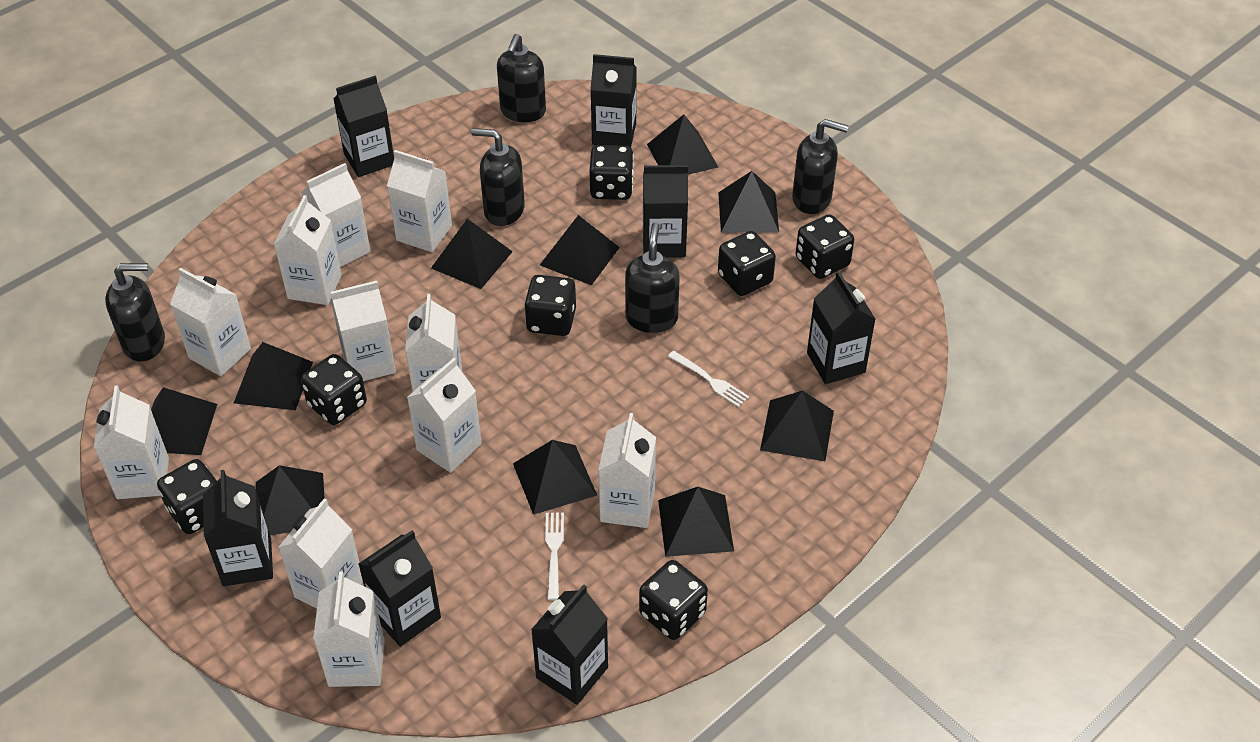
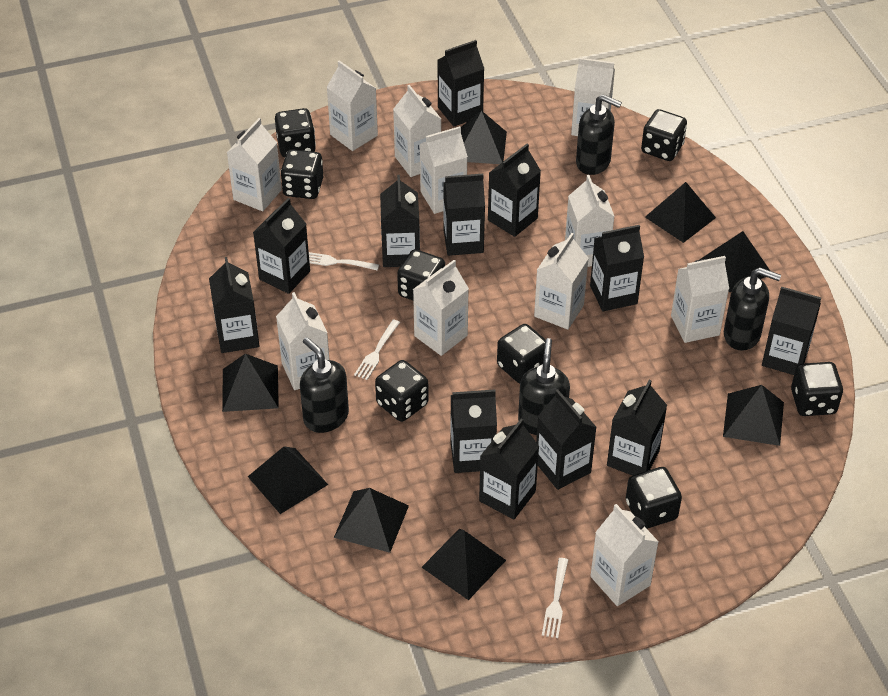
black carton: 7 -> 12
black dice: 7 -> 8
black pyramid: 10 -> 8
black soap dispenser: 5 -> 4
white fork: 2 -> 3

